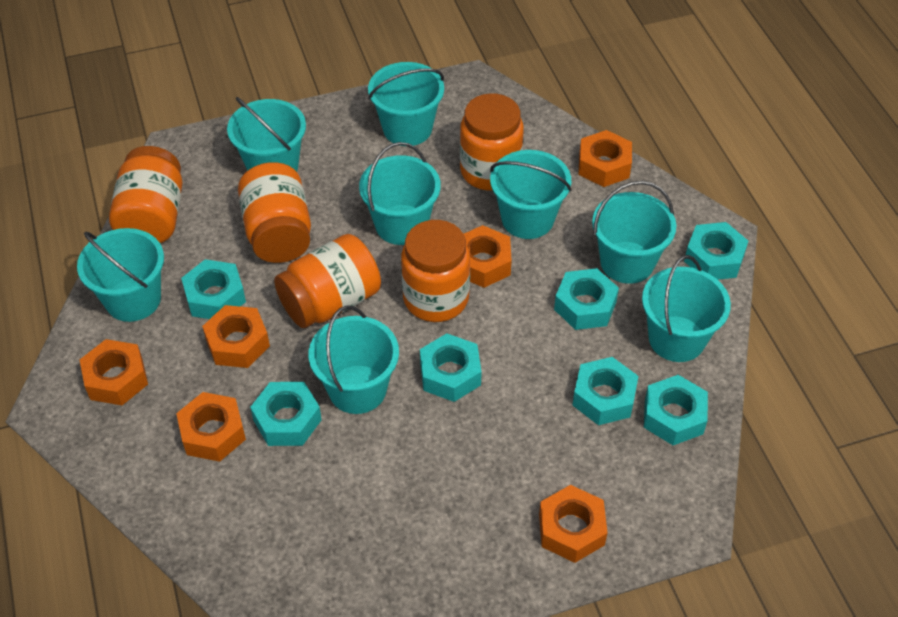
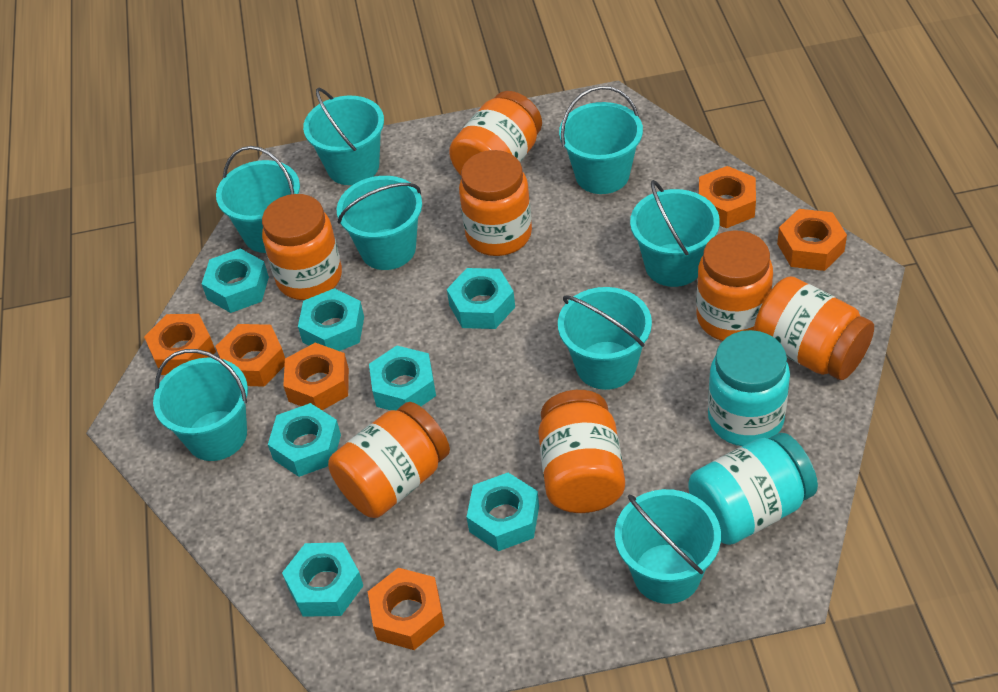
orange jar: 5 -> 7
turquoise jar: 0 -> 2

